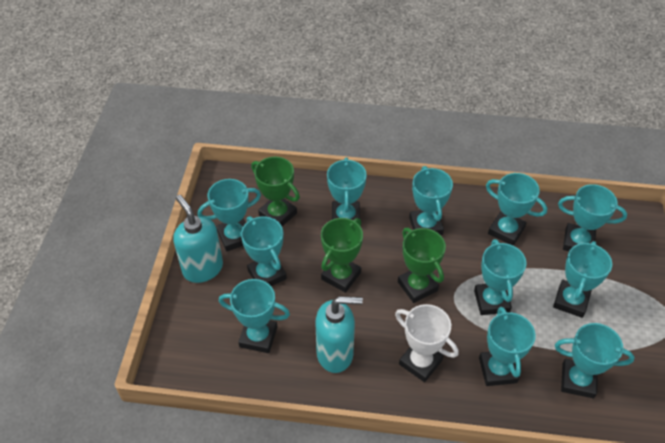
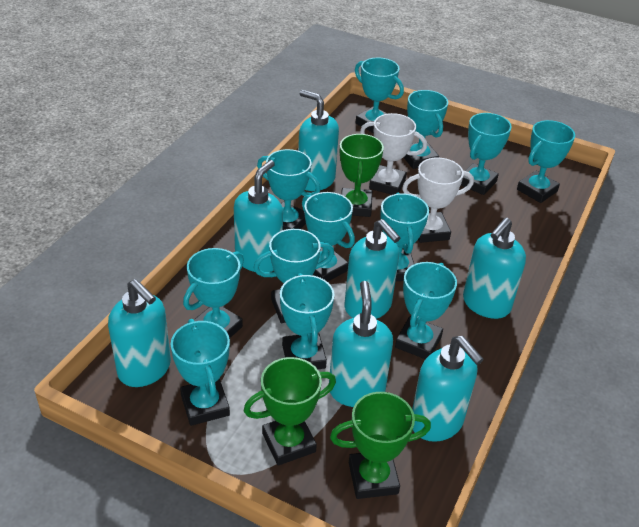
turquoise soap dispenser: 2 -> 7
turquoise trophy: 11 -> 12
white trophy: 1 -> 2

